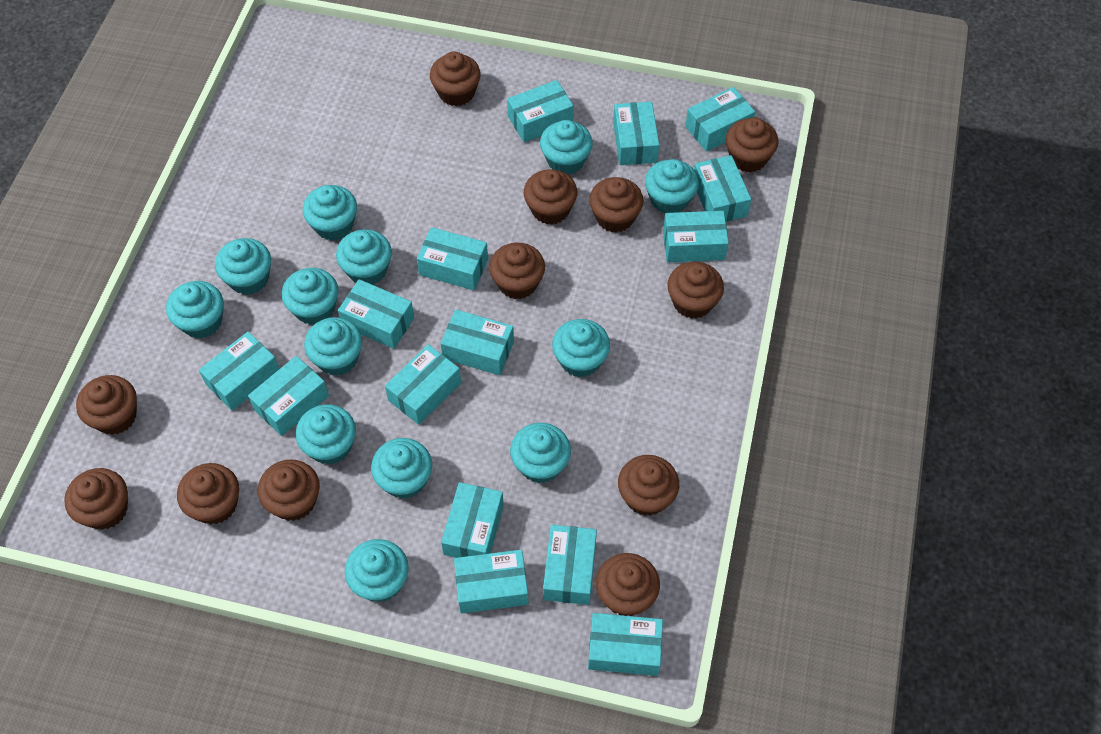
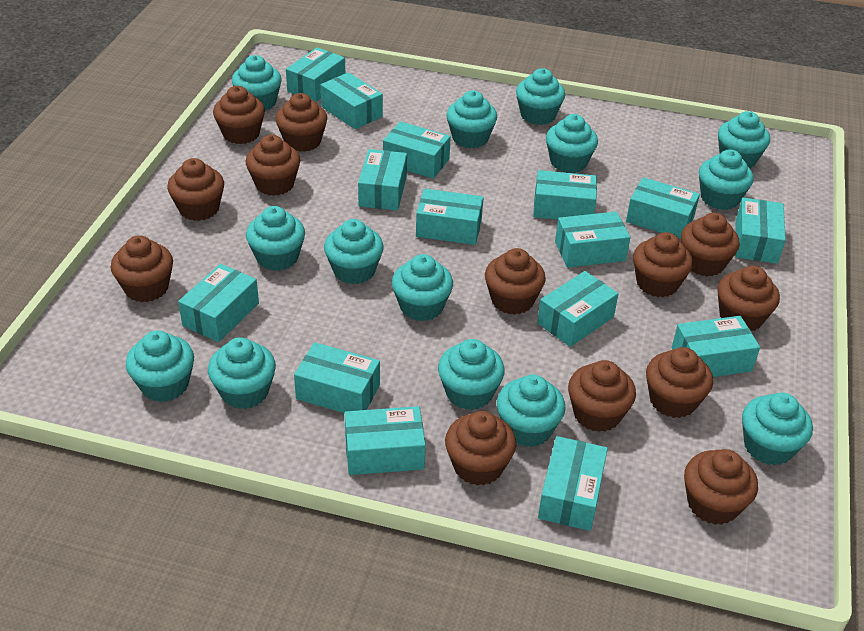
brown cupcake: 12 -> 13
turquoise cupcake: 13 -> 14

